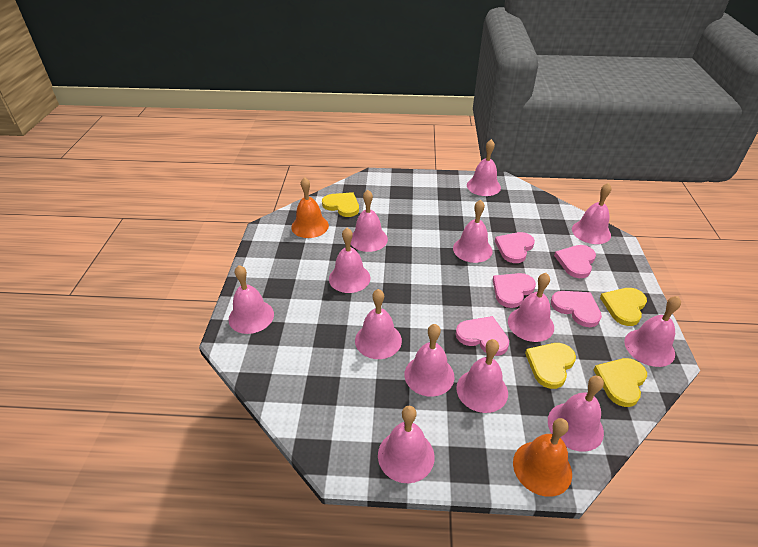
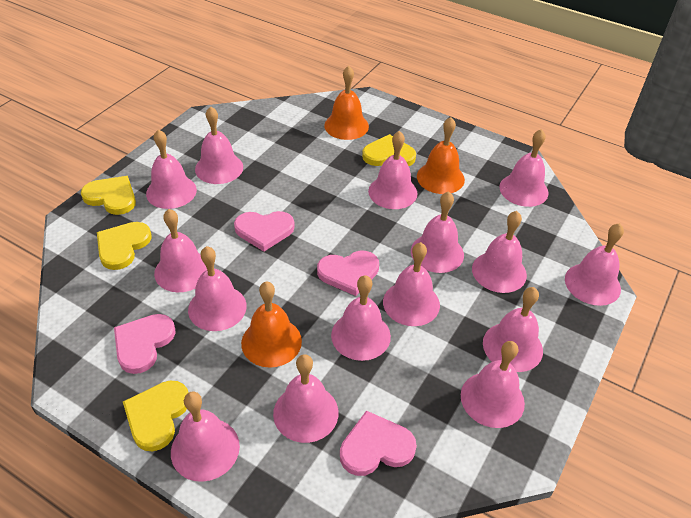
orange bell: 2 -> 3
pink bell: 13 -> 15
pink heart: 5 -> 4

